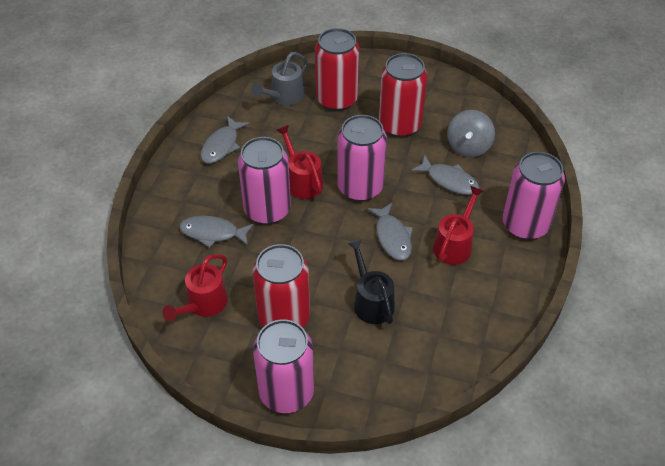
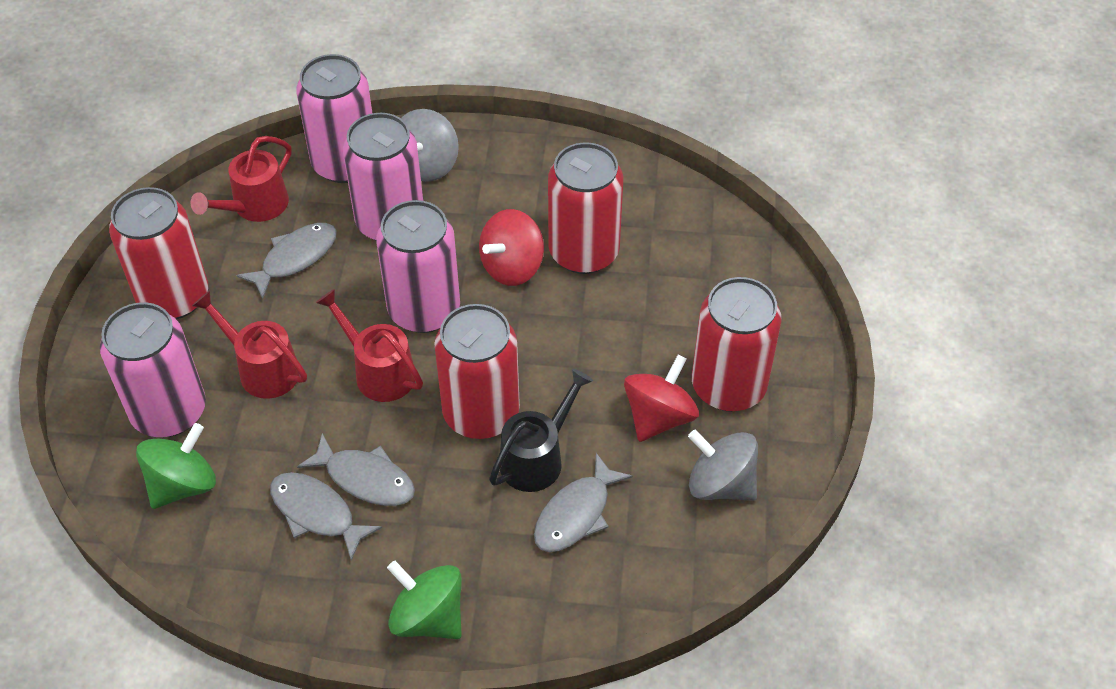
green spinning top: 0 -> 2
grey spinning top: 1 -> 2
grey watering can: 1 -> 0
red can: 3 -> 4
red spinning top: 0 -> 2

